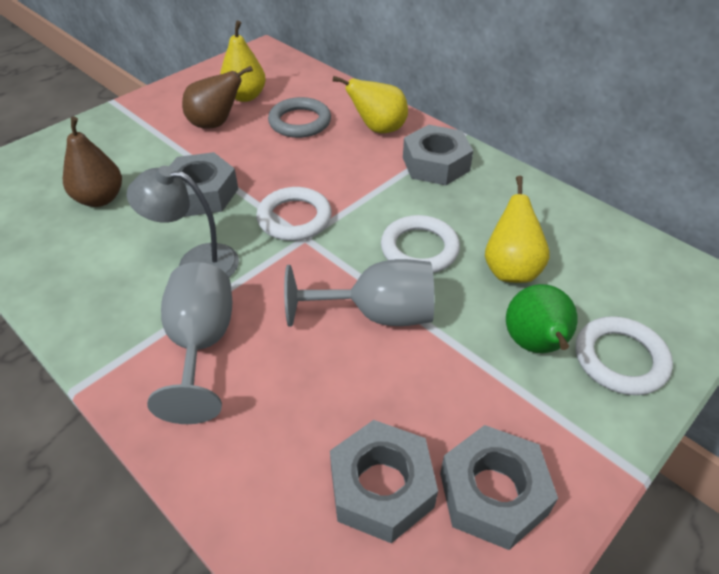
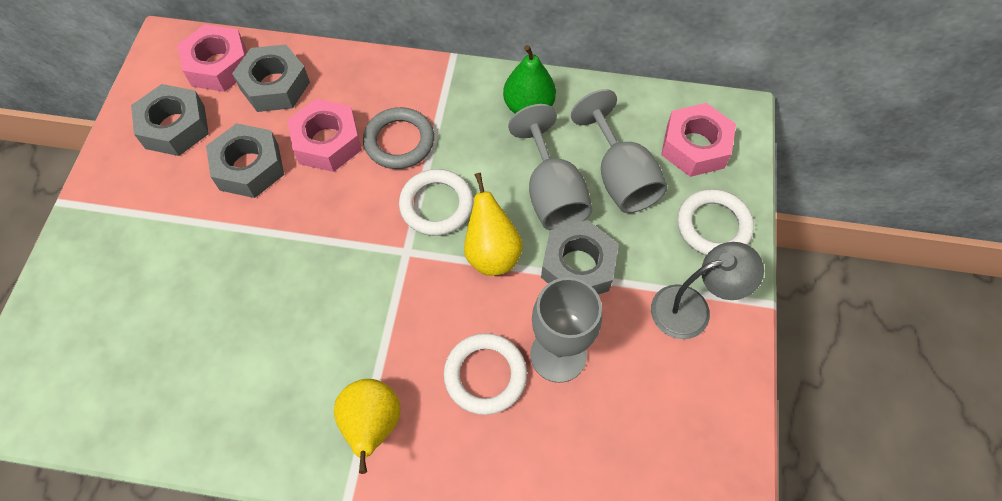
brown pear: 2 -> 0
grey goblet: 2 -> 3
pink nut: 0 -> 3
yellow pear: 3 -> 2

